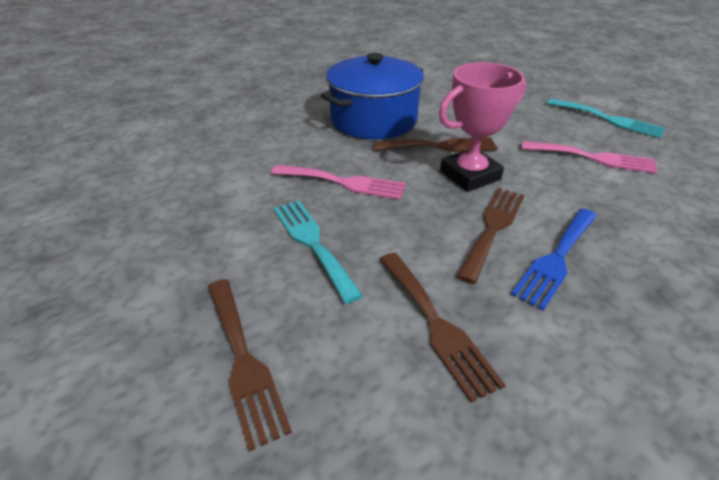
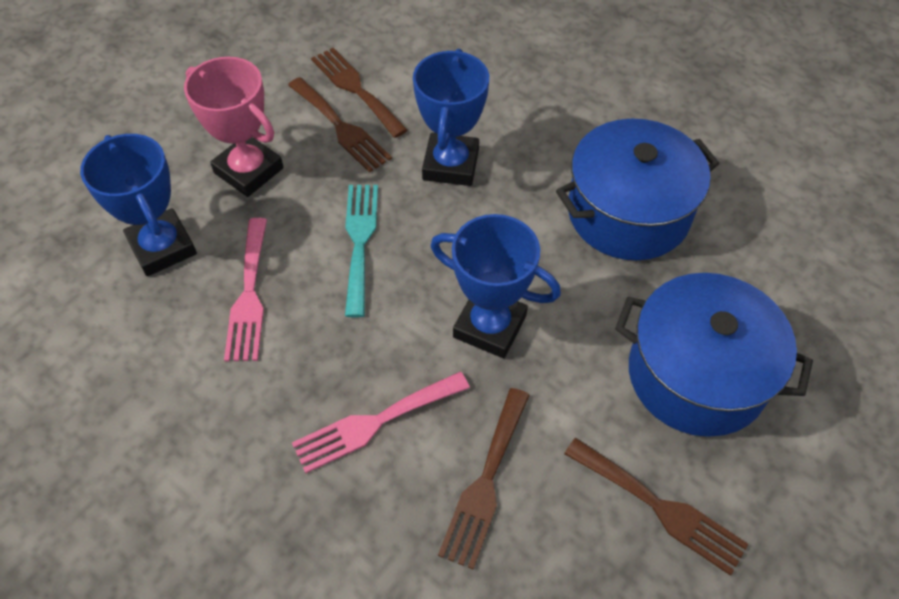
blue fork: 1 -> 0
blue pot: 1 -> 2
blue trophy: 0 -> 3
turquoise fork: 2 -> 1

